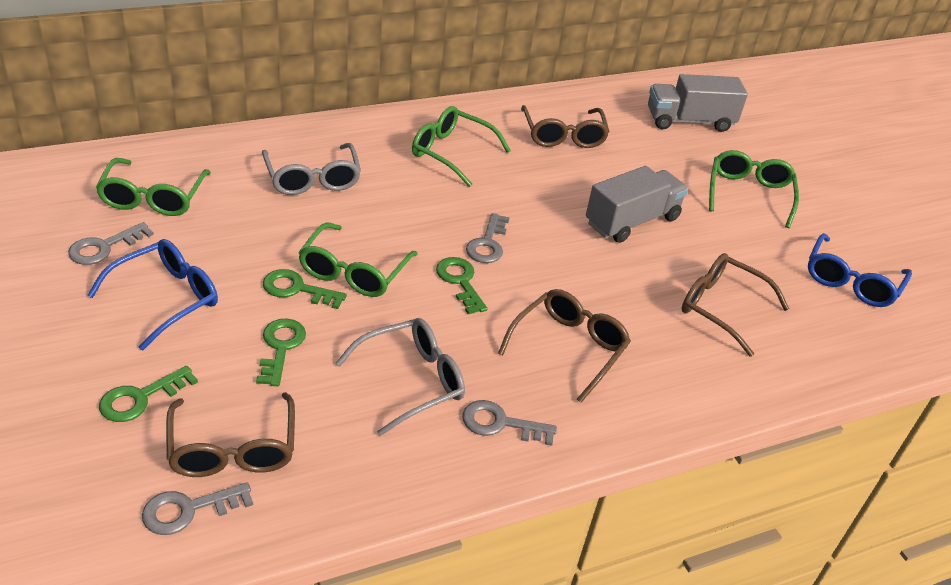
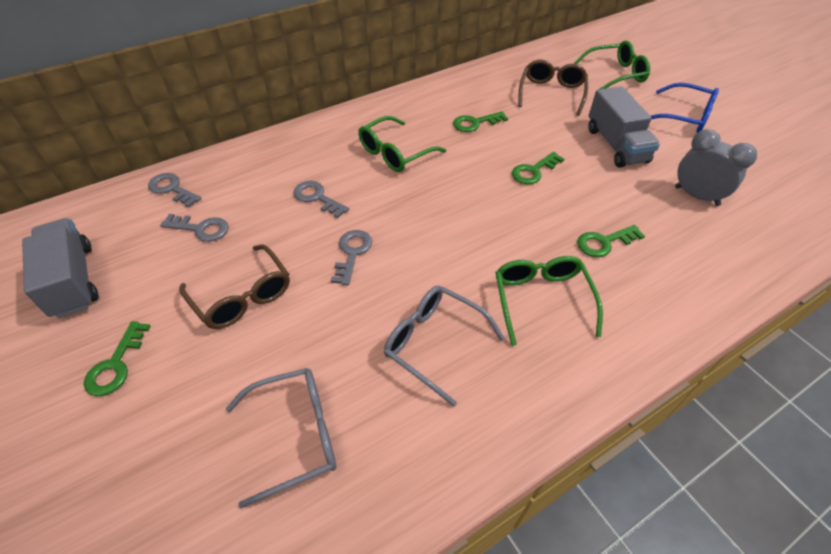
blue glasses: 2 -> 1
brown glasses: 4 -> 2
green glasses: 4 -> 3
grey clock: 0 -> 1

